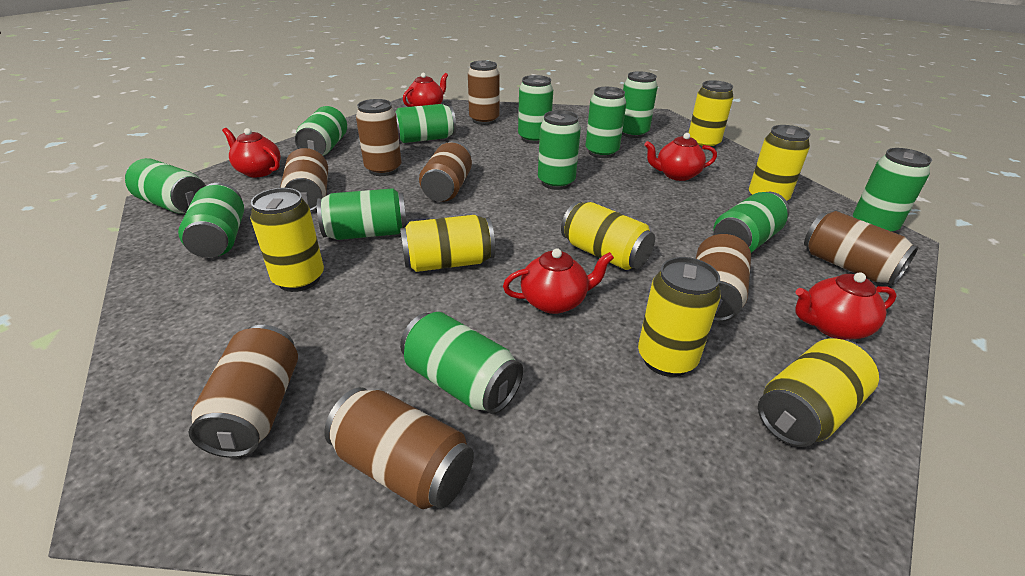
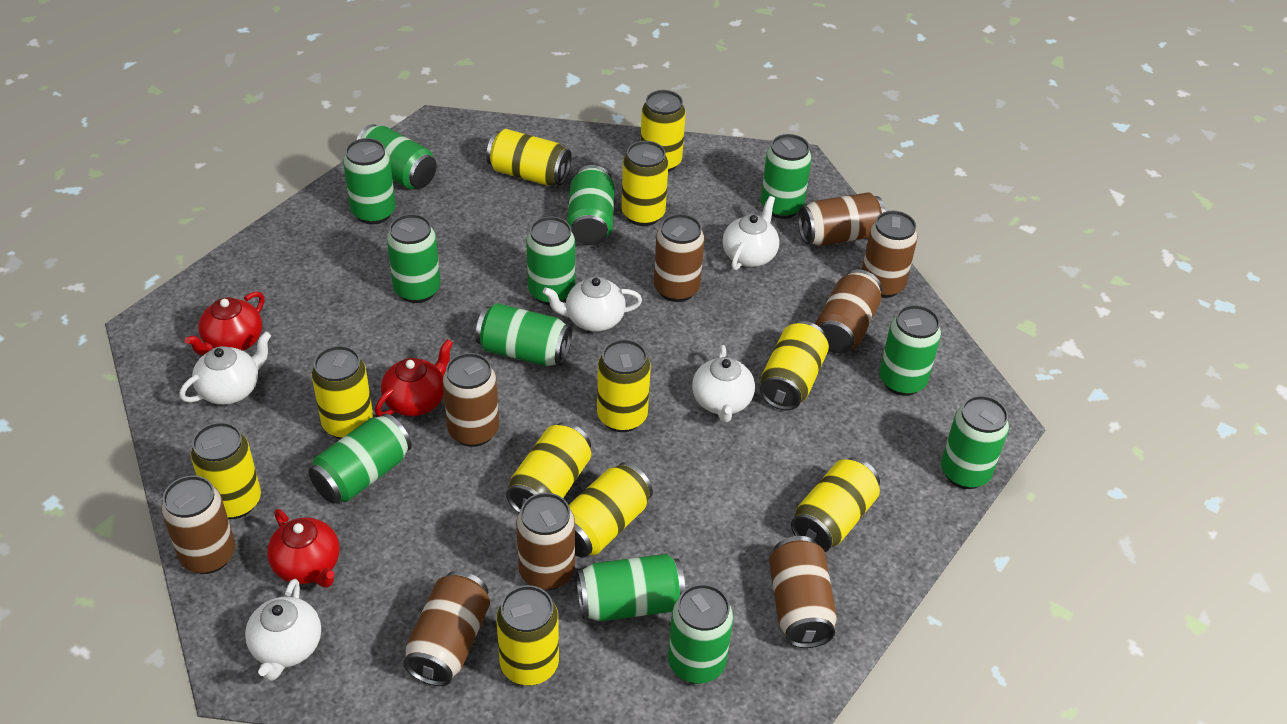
brown can: 8 -> 9
red teapot: 5 -> 3
white teapot: 0 -> 5
yellow can: 7 -> 11

